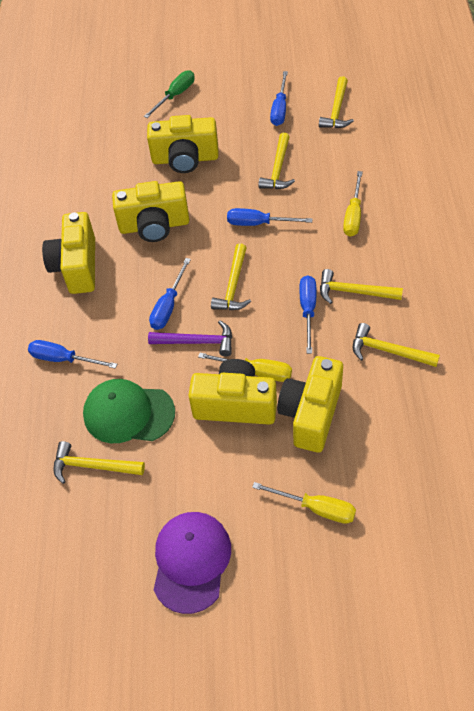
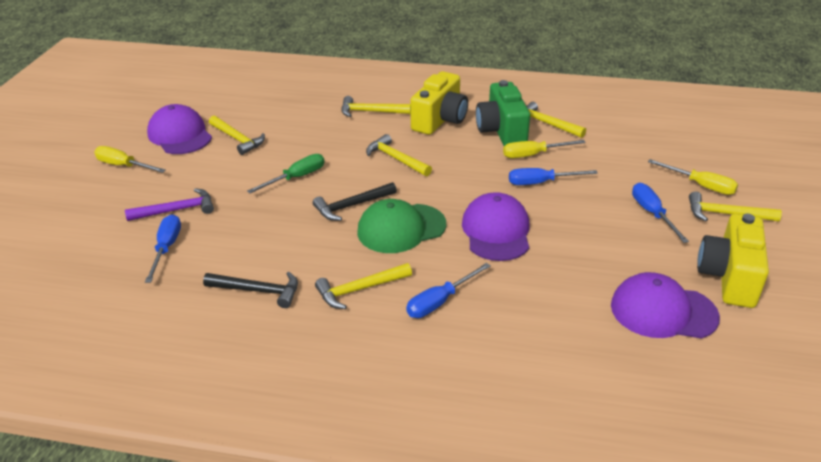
black hammer: 0 -> 2
blue screwdriver: 5 -> 4
green camera: 0 -> 1
purple cap: 1 -> 3
yellow camera: 5 -> 2

